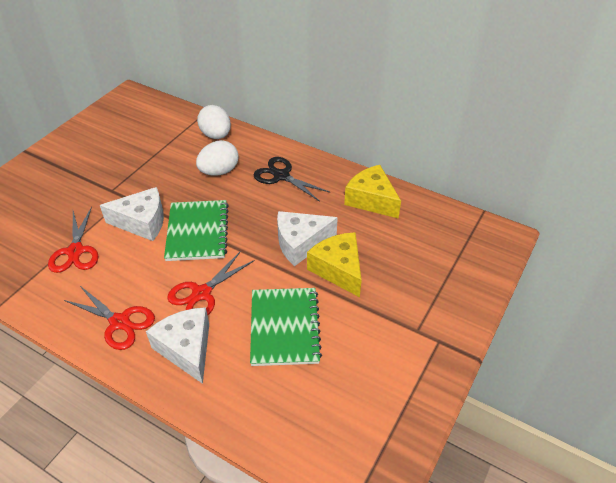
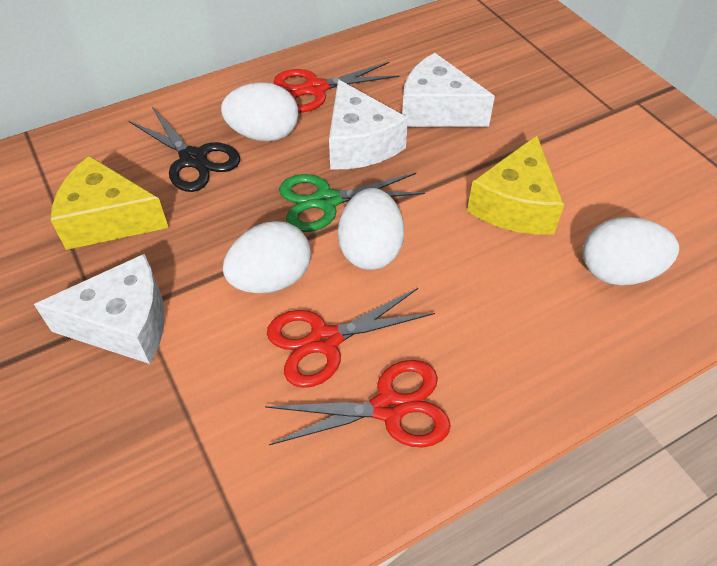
green notebook: 2 -> 0
green scissors: 0 -> 1
white egg: 2 -> 4

